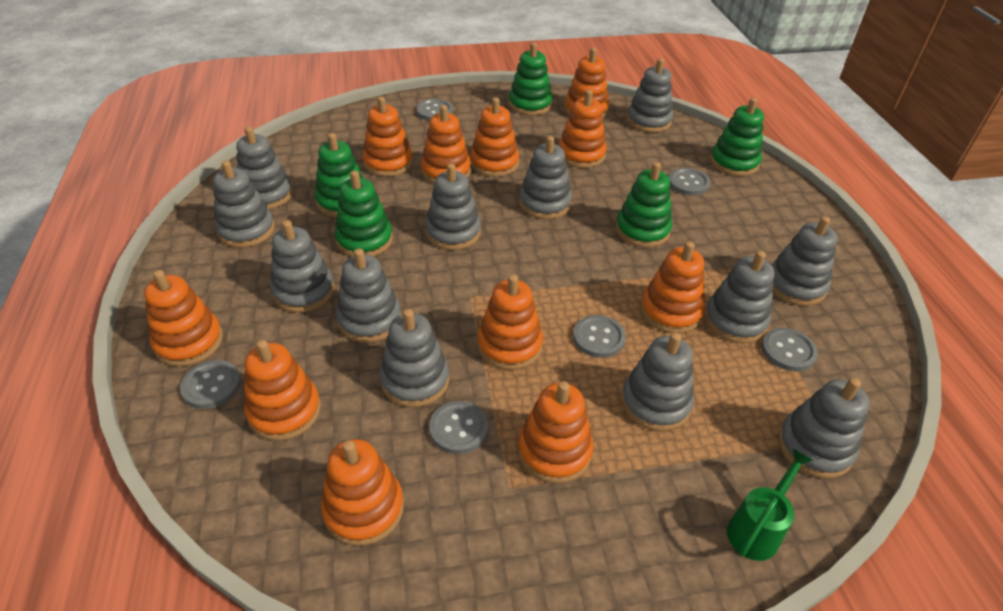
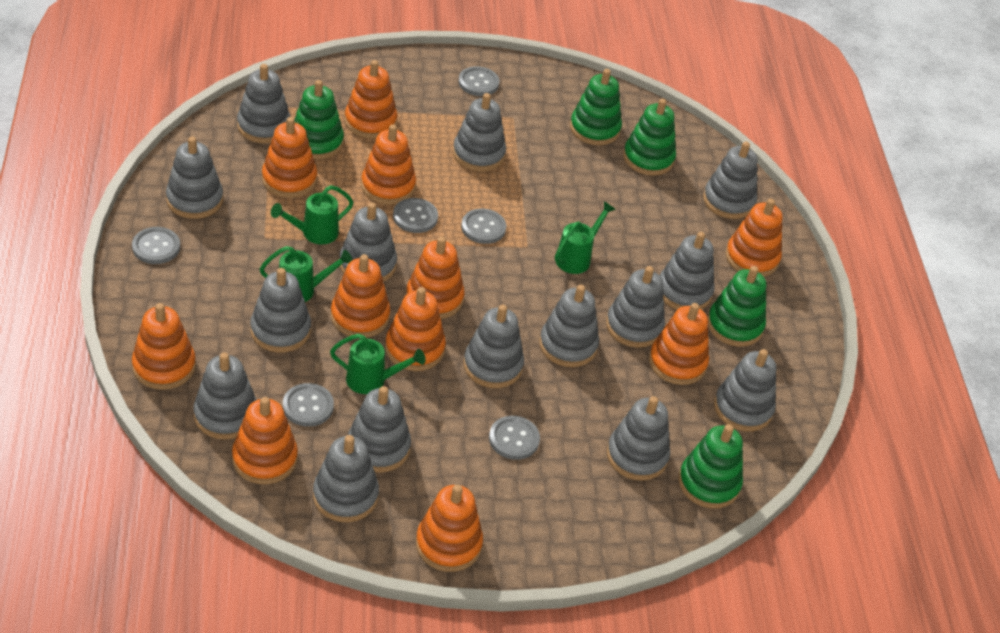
green watering can: 1 -> 4
grey stacking toy: 12 -> 15

